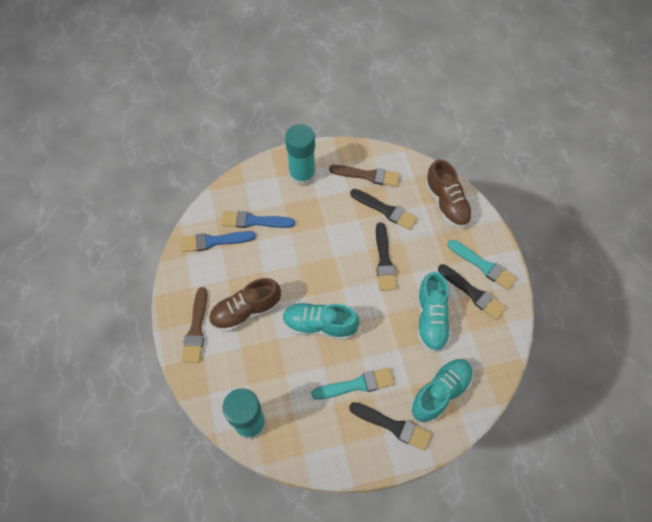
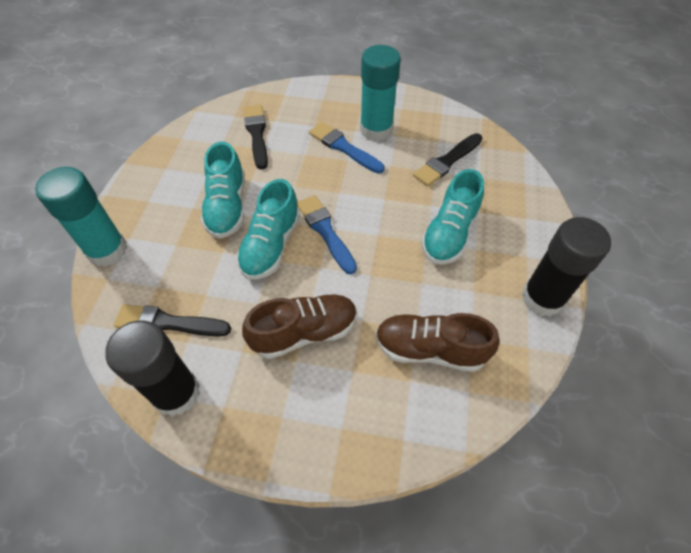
black brush: 4 -> 3
black glue stick: 0 -> 2
brown brush: 2 -> 0
turquoise brush: 2 -> 0

